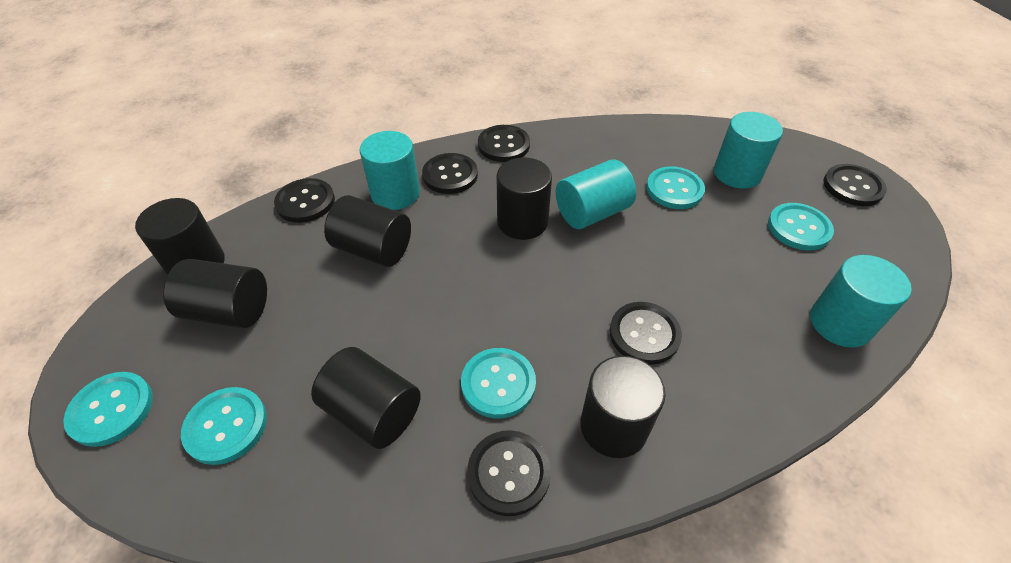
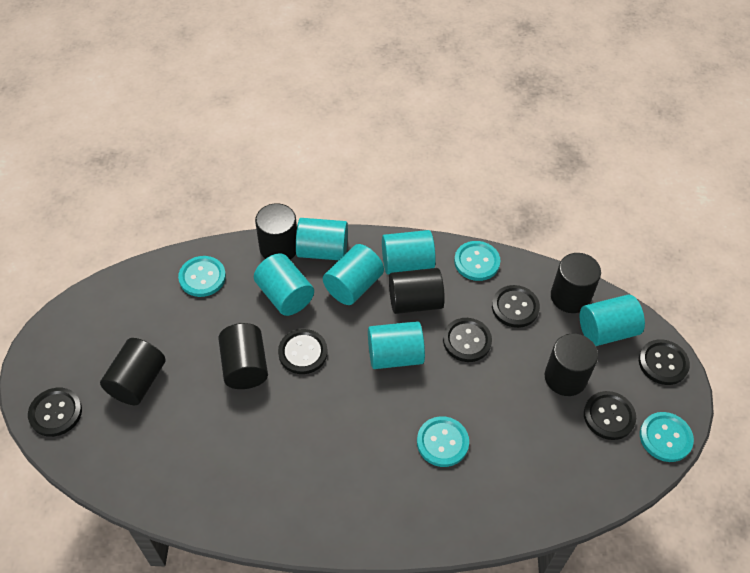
turquoise button: 5 -> 4
turquoise cylinder: 4 -> 6

